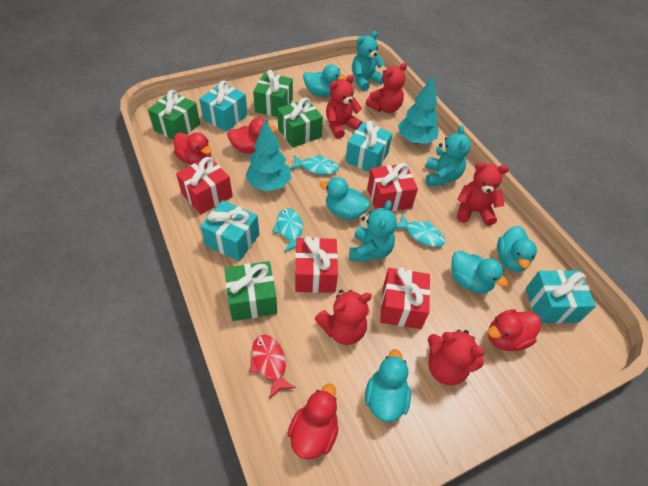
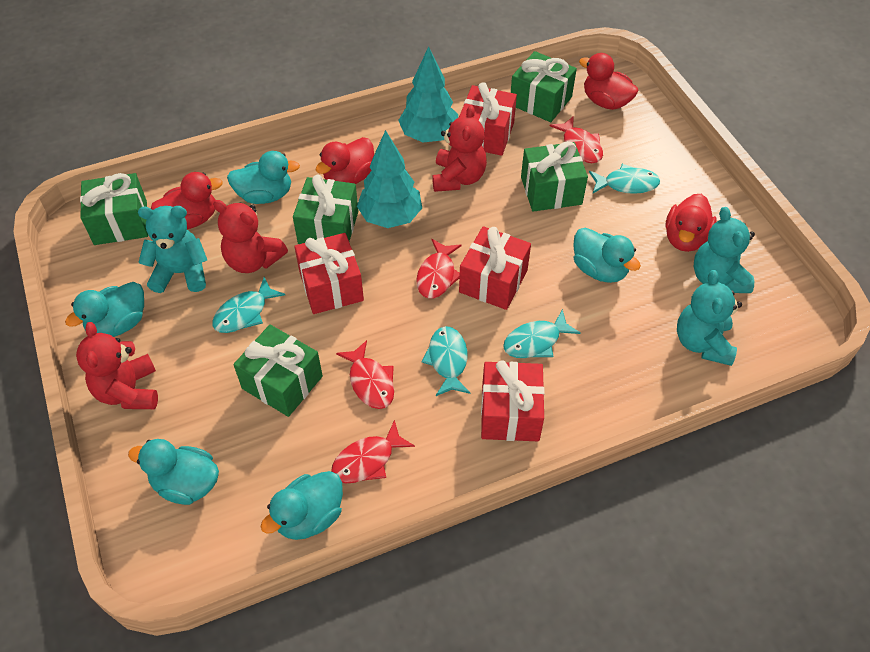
green gift: 4 -> 5
red fish: 1 -> 4
red teddy bear: 5 -> 3
turquoise fish: 3 -> 4
turquoise gift: 4 -> 0

